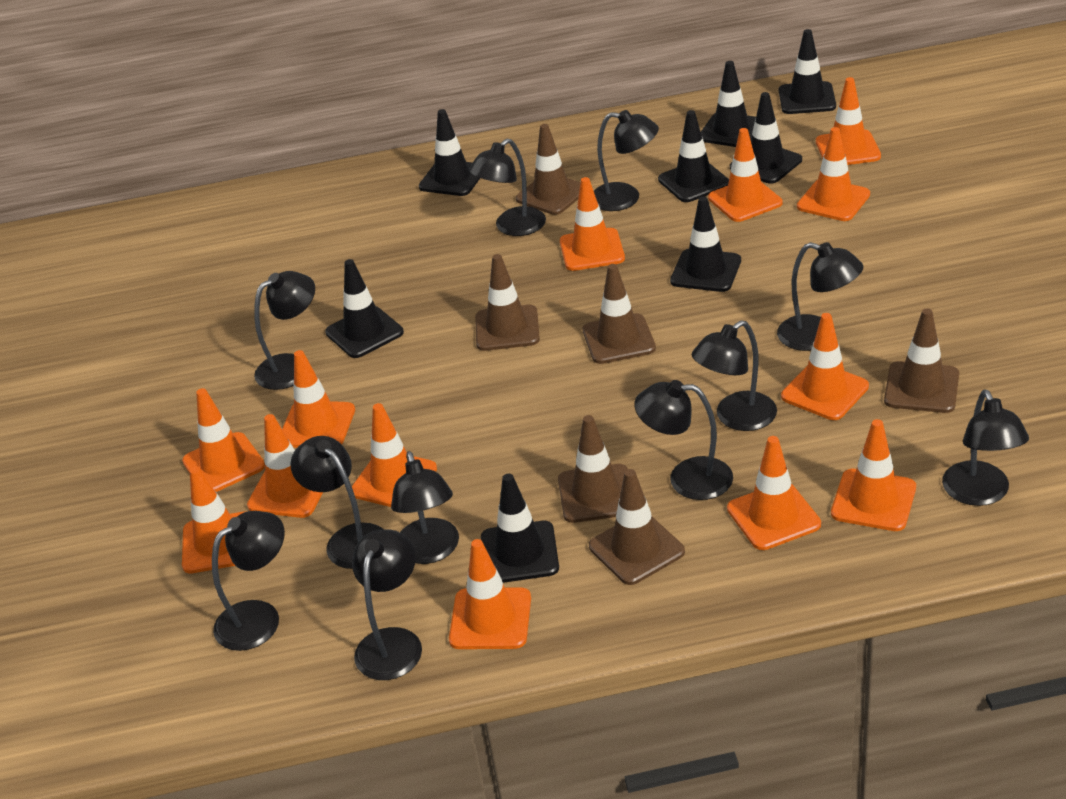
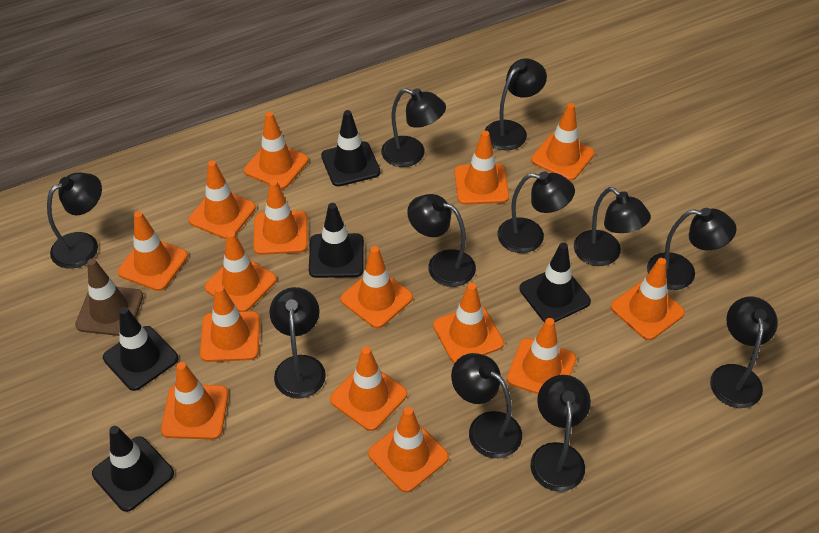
black traffic cone: 8 -> 5
brown traffic cone: 6 -> 1
orange traffic cone: 13 -> 15

